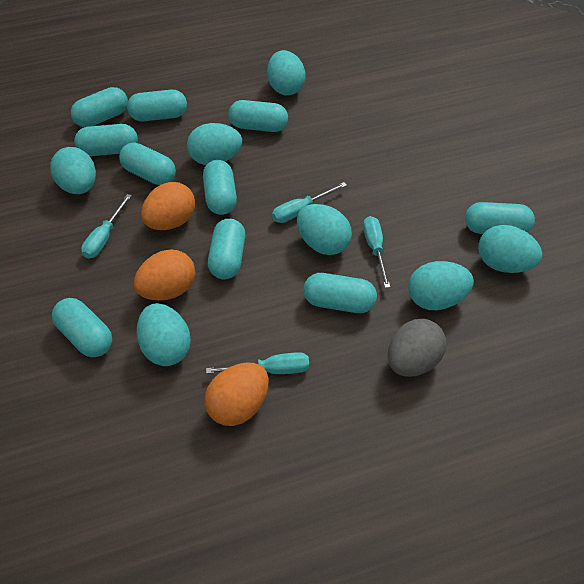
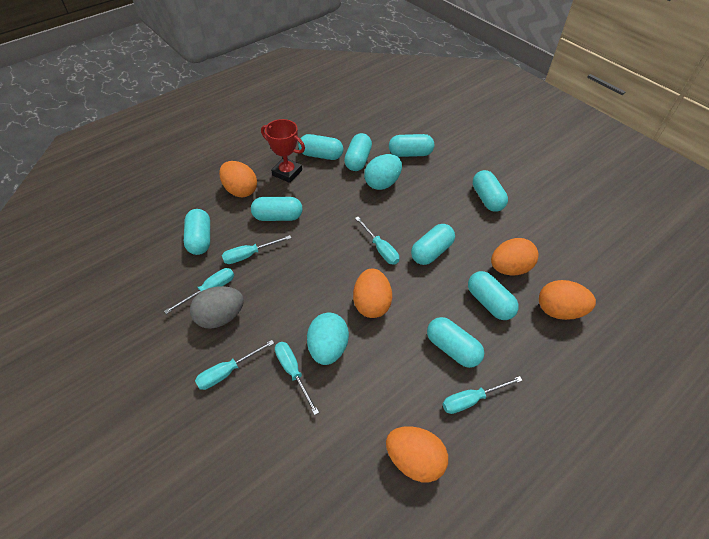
orange egg: 3 -> 5
red trophy: 0 -> 1
turquoise capsule: 10 -> 9
turquoise egg: 7 -> 2
turquoise screwdriver: 4 -> 6

